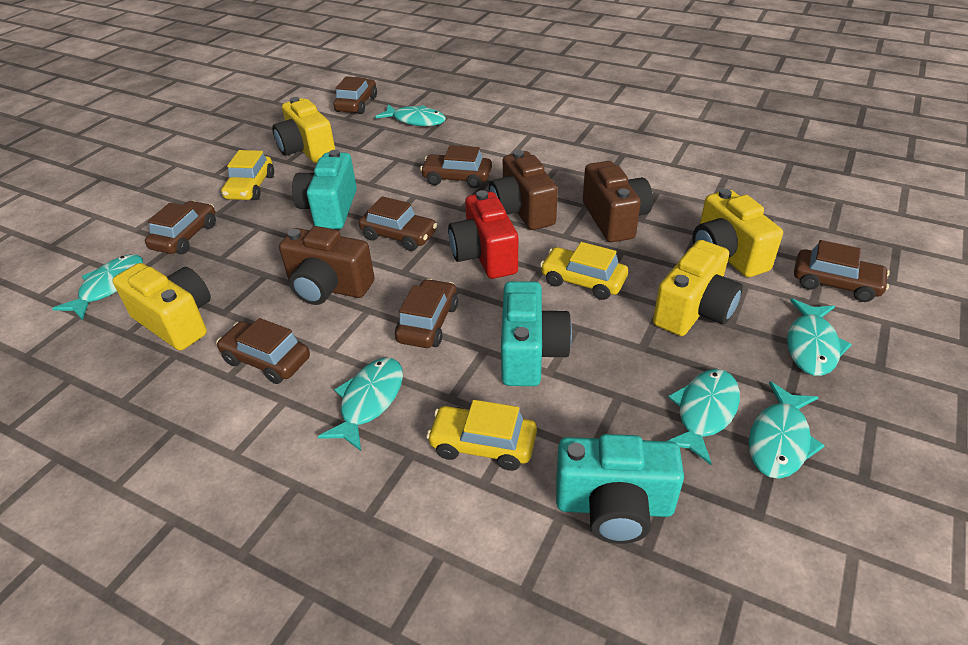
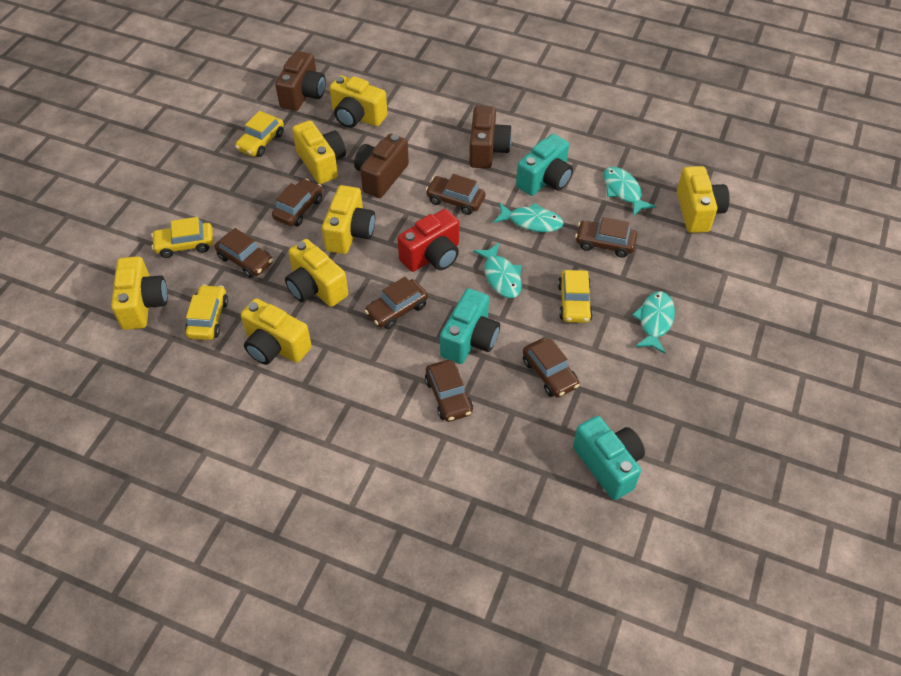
turquoise fish: 6 -> 4
yellow camera: 4 -> 7
yellow car: 3 -> 4

